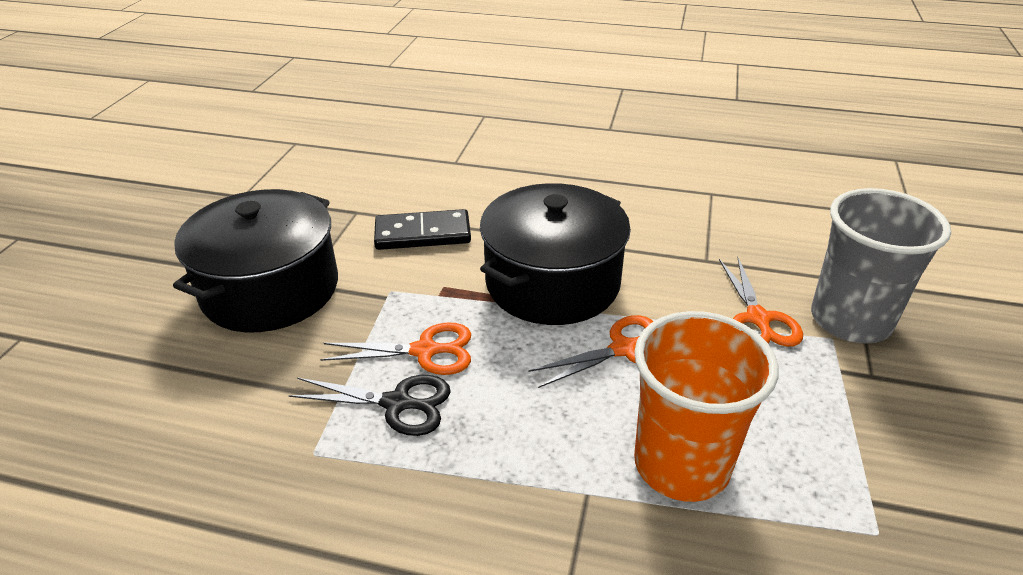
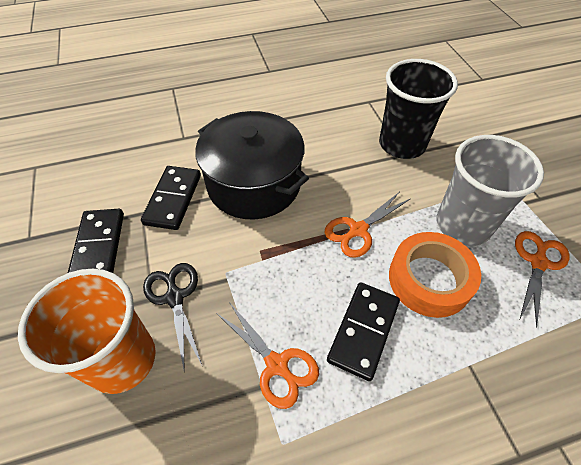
black cup: 0 -> 1
black domino: 1 -> 3
black pot: 2 -> 1
orange tape: 0 -> 1

